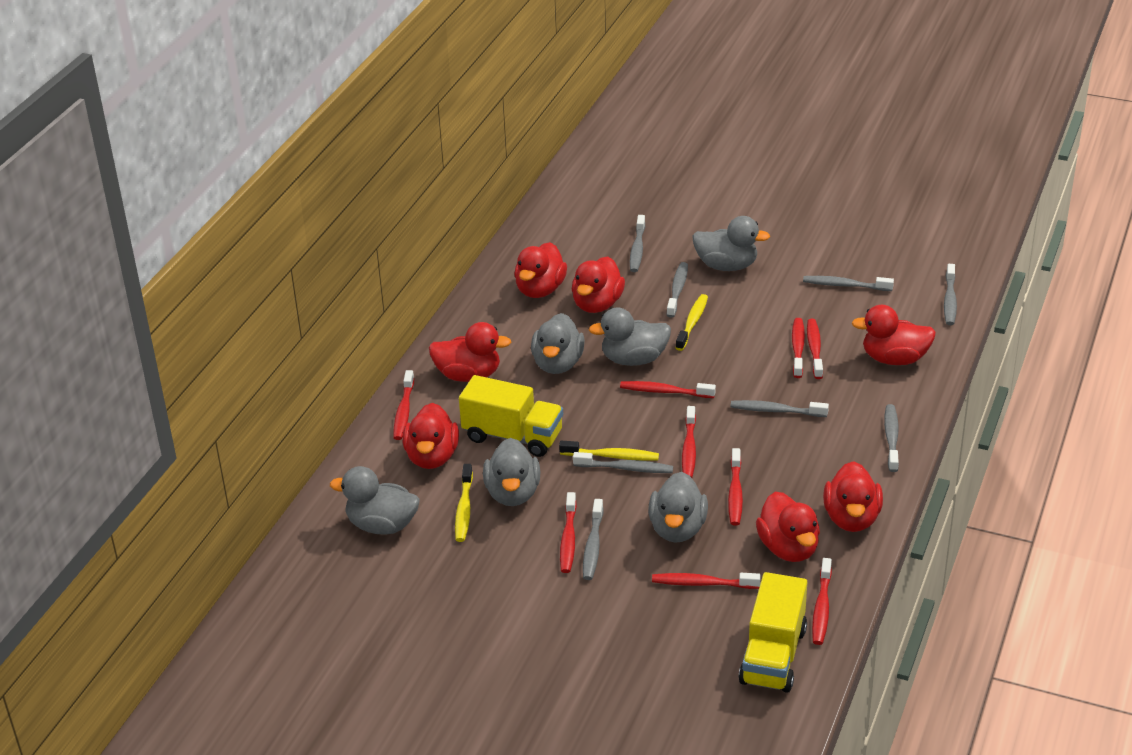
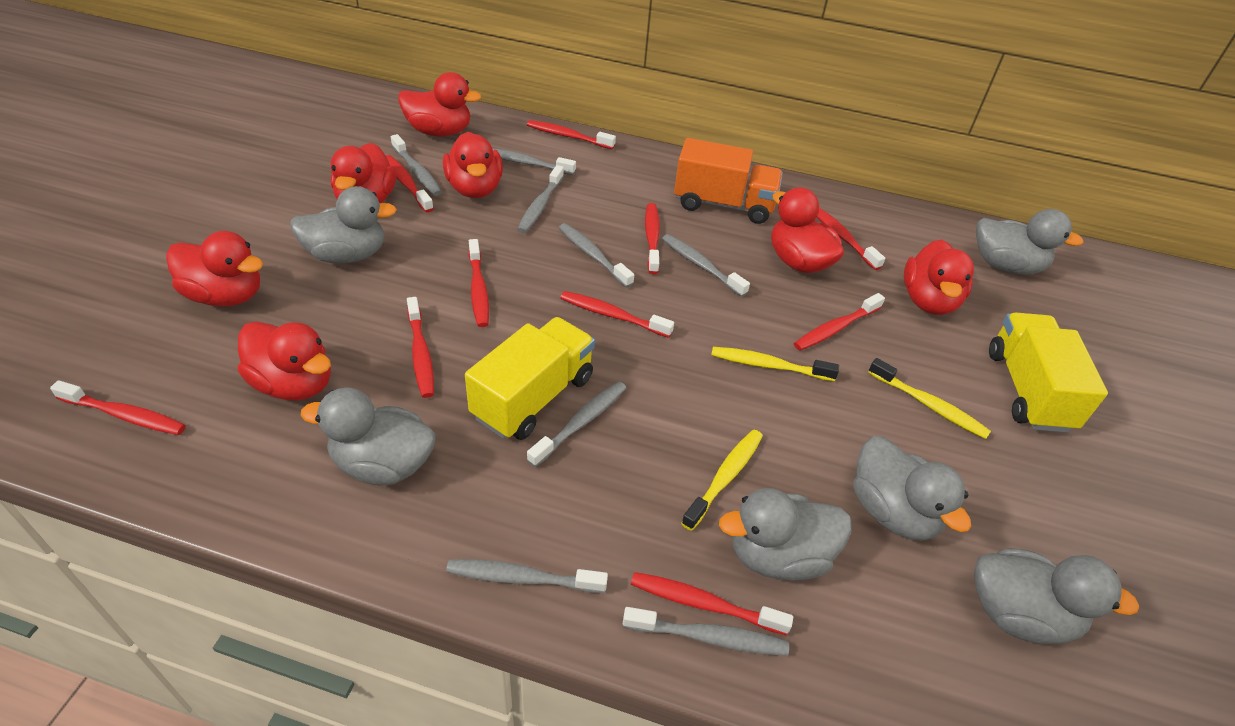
orange truck: 0 -> 1
red toothbrush: 9 -> 10

